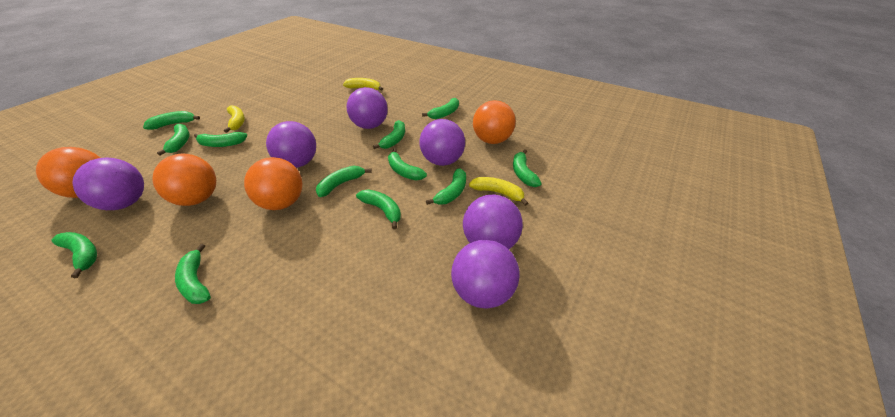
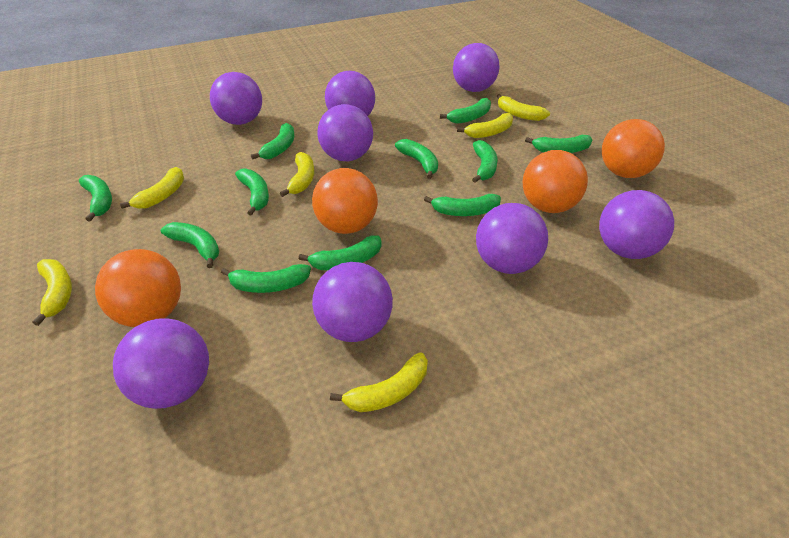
green banana: 12 -> 11
purple ball: 6 -> 8
yellow banana: 3 -> 6

